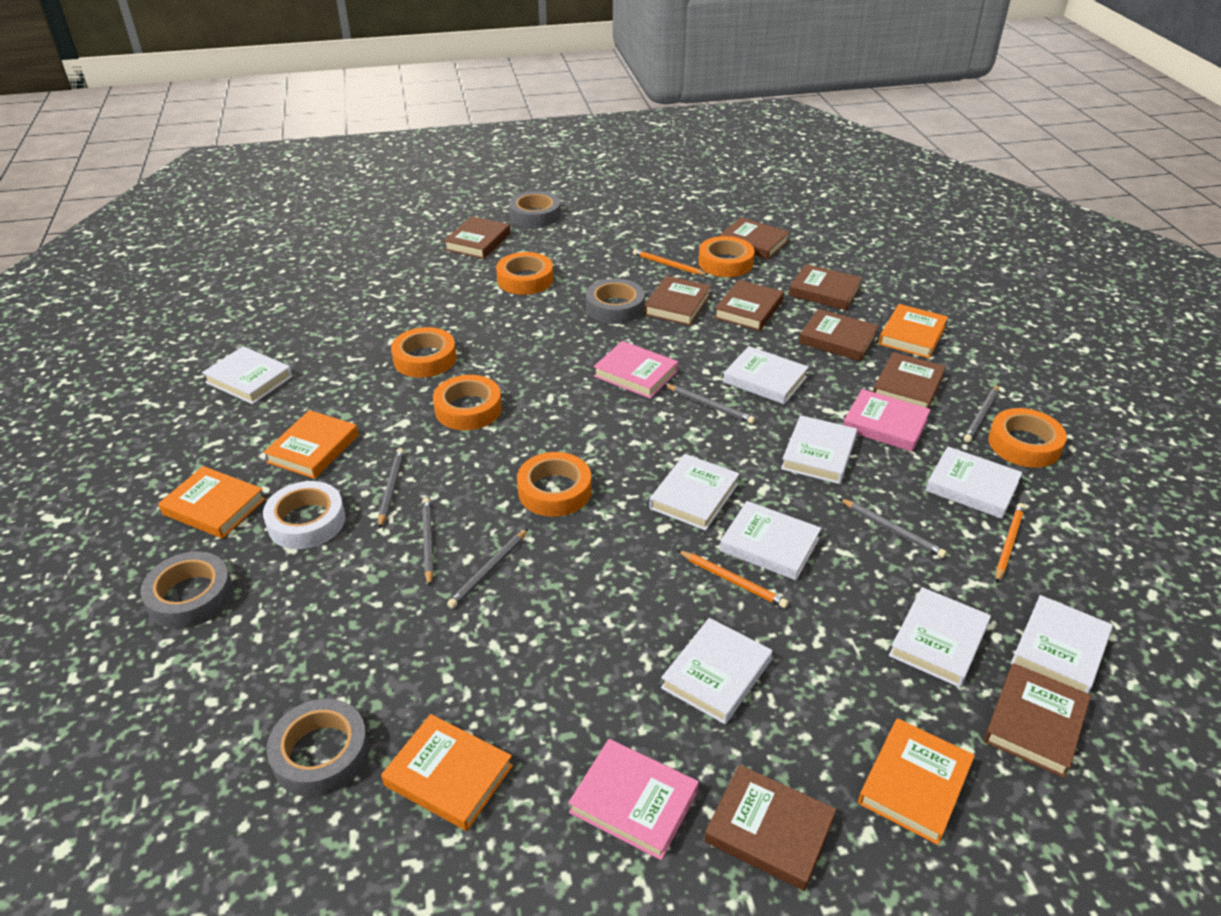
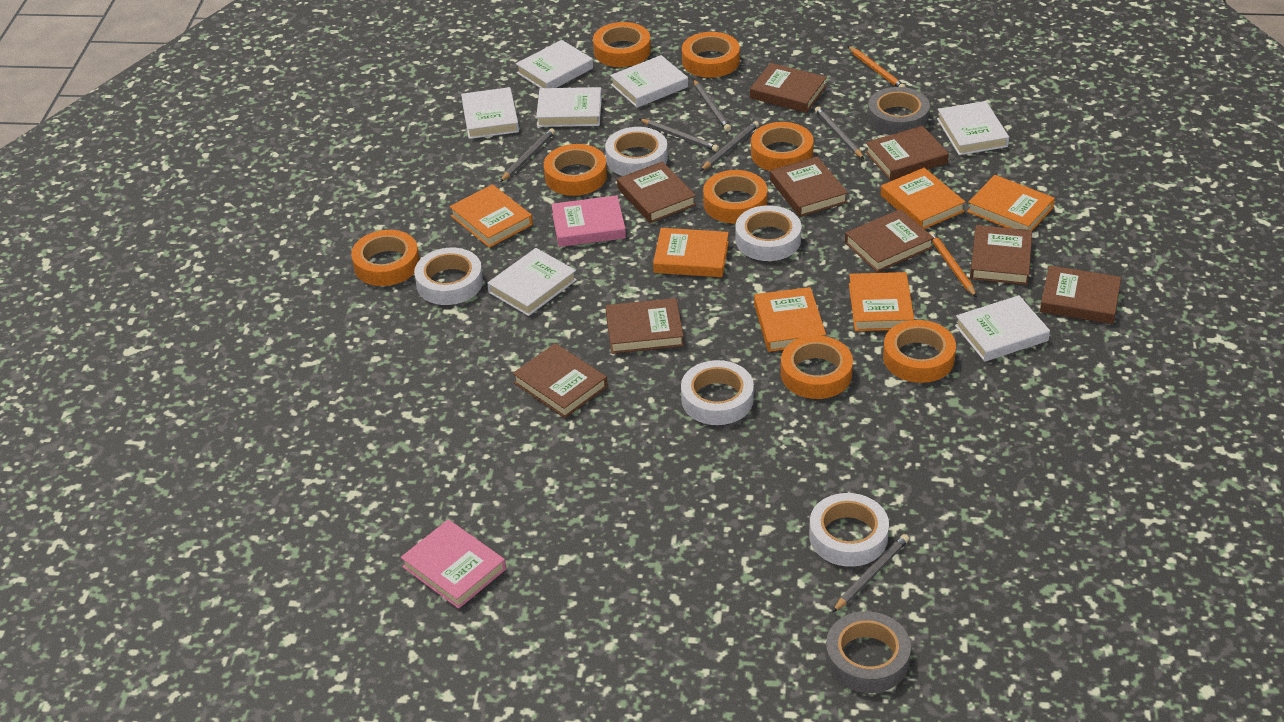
grey tape: 4 -> 2
orange book: 5 -> 6
orange pencil: 3 -> 2
orange tape: 6 -> 8
pink book: 3 -> 2
white book: 9 -> 7
white tape: 1 -> 5

